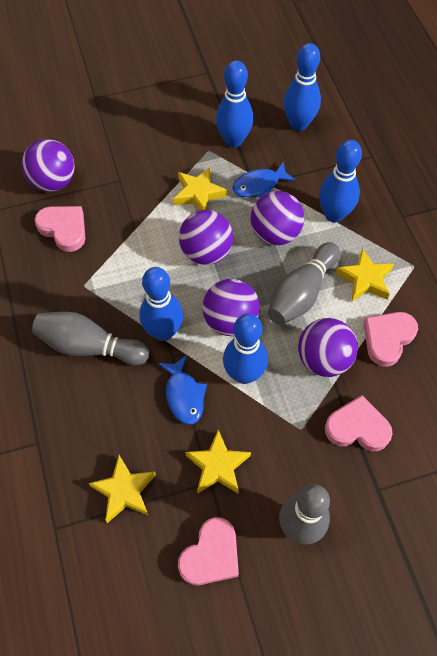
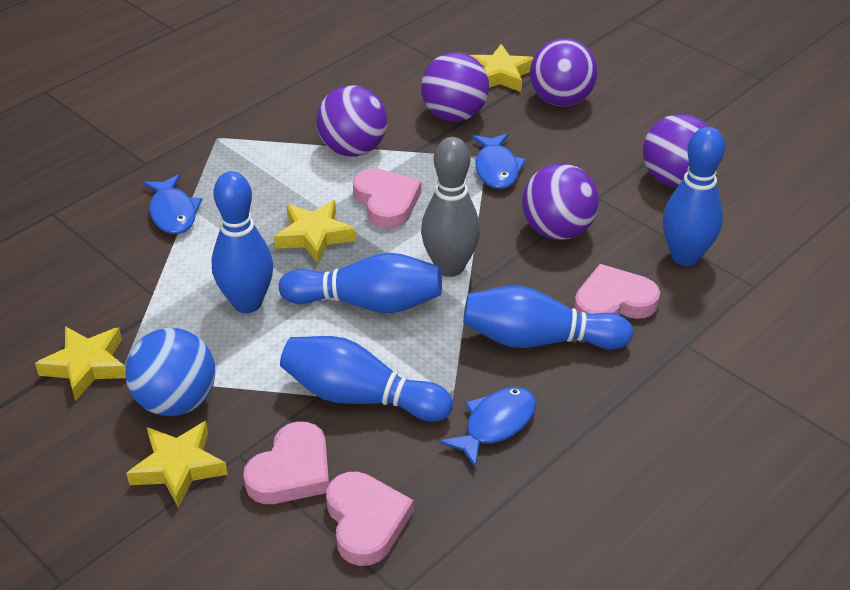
blue ball: 0 -> 1
blue fish: 2 -> 3
grey bowling pin: 3 -> 1

